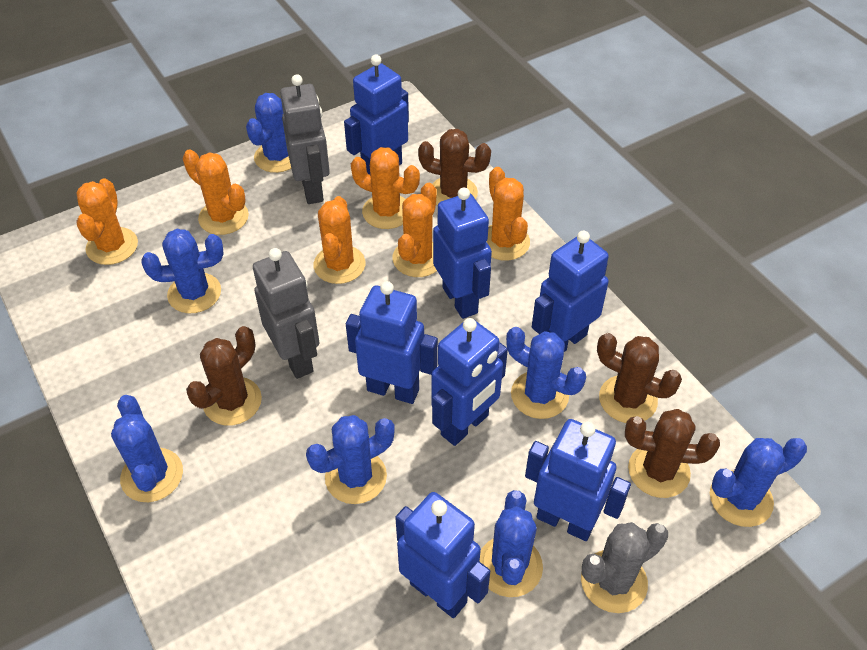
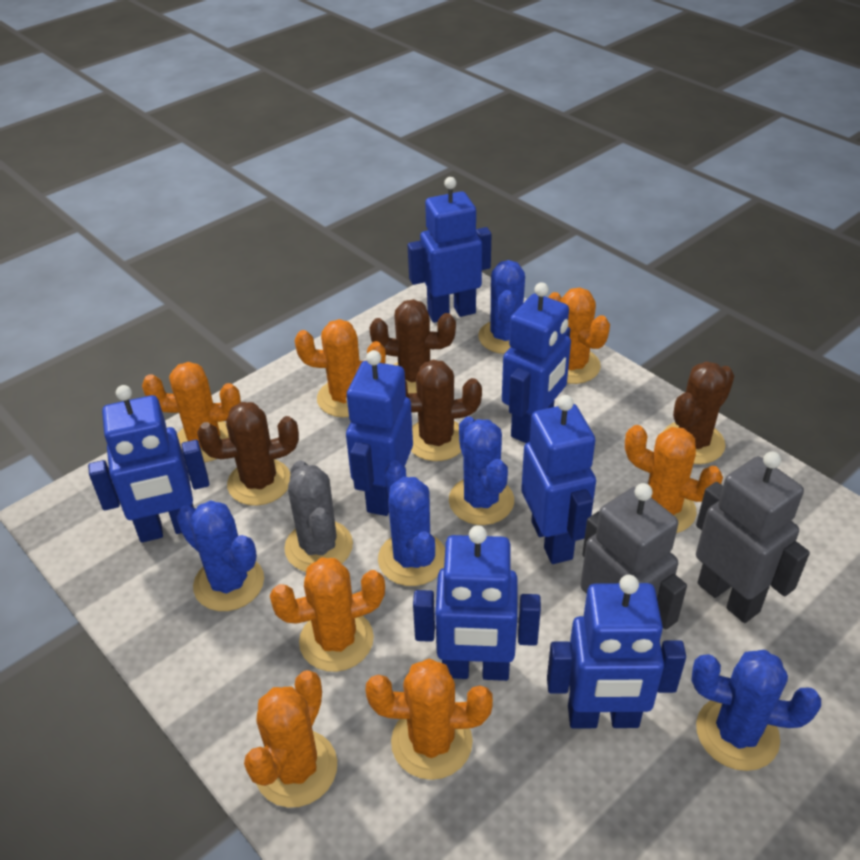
blue cactus: 7 -> 5
orange cactus: 6 -> 7

